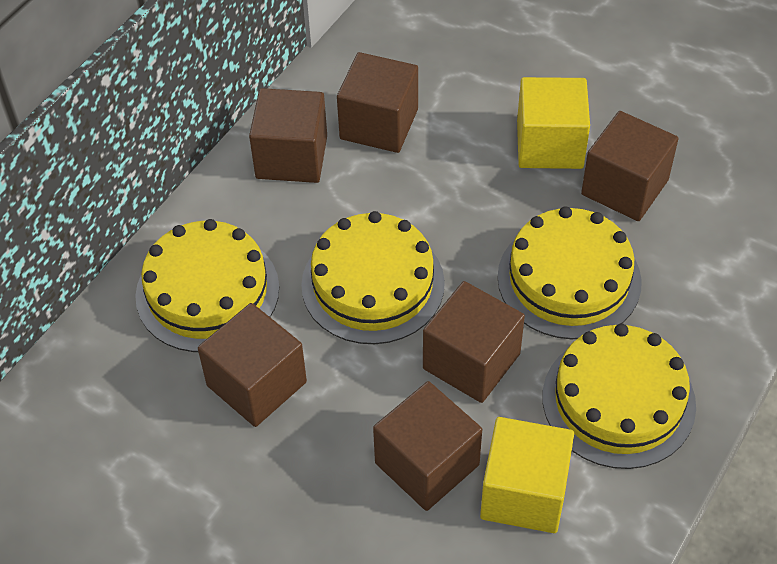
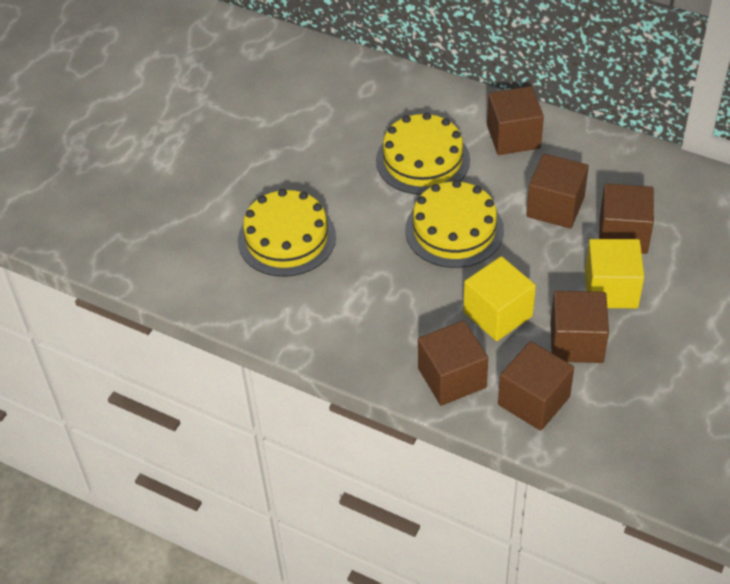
yellow cake: 4 -> 3

